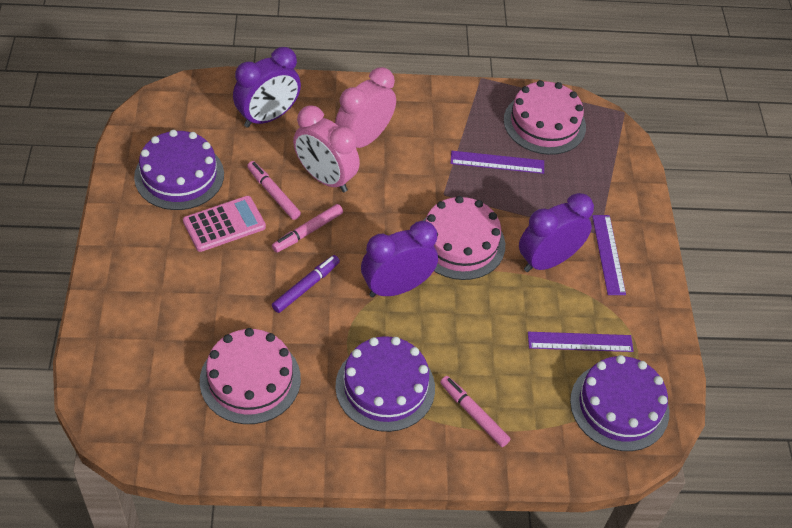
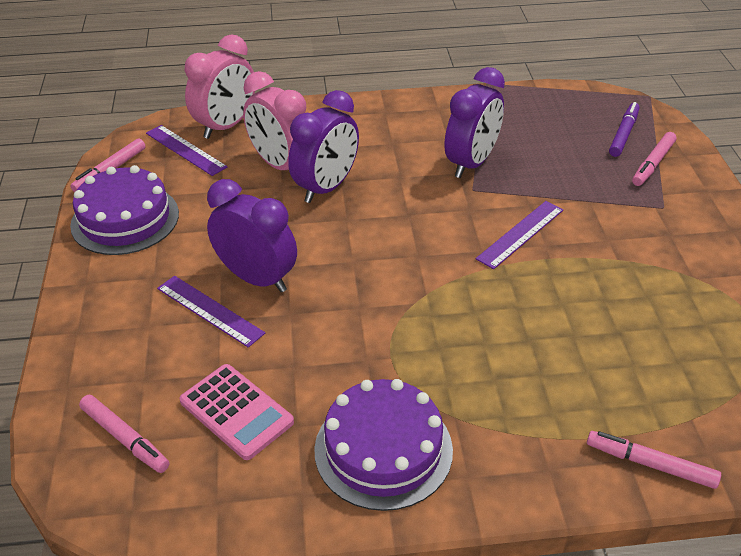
pink cake: 3 -> 0
pink marker: 3 -> 4
purple cake: 3 -> 2

